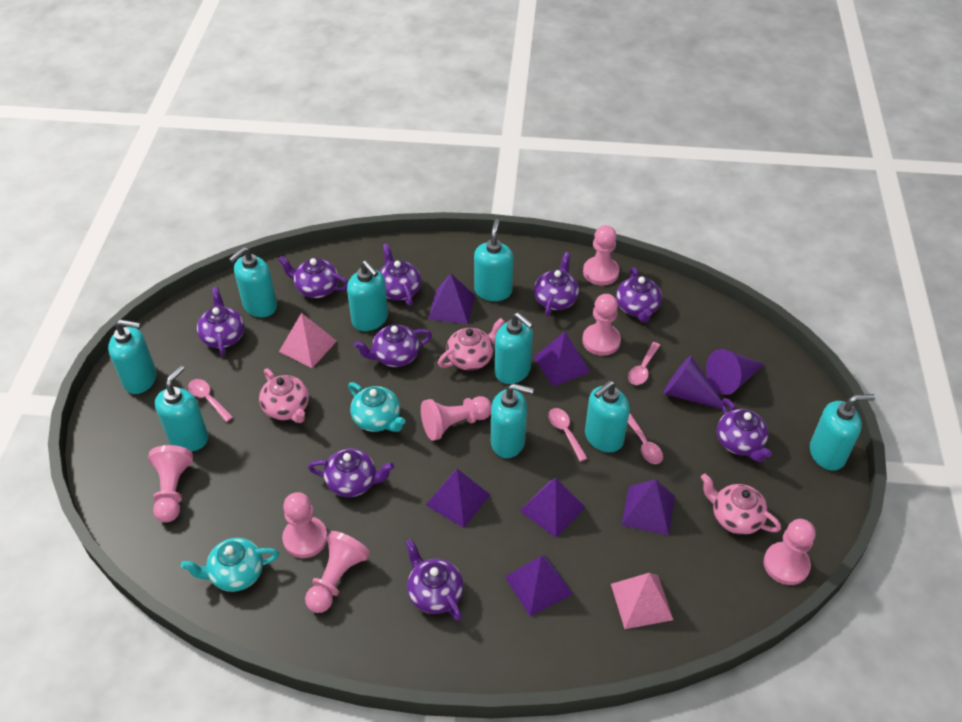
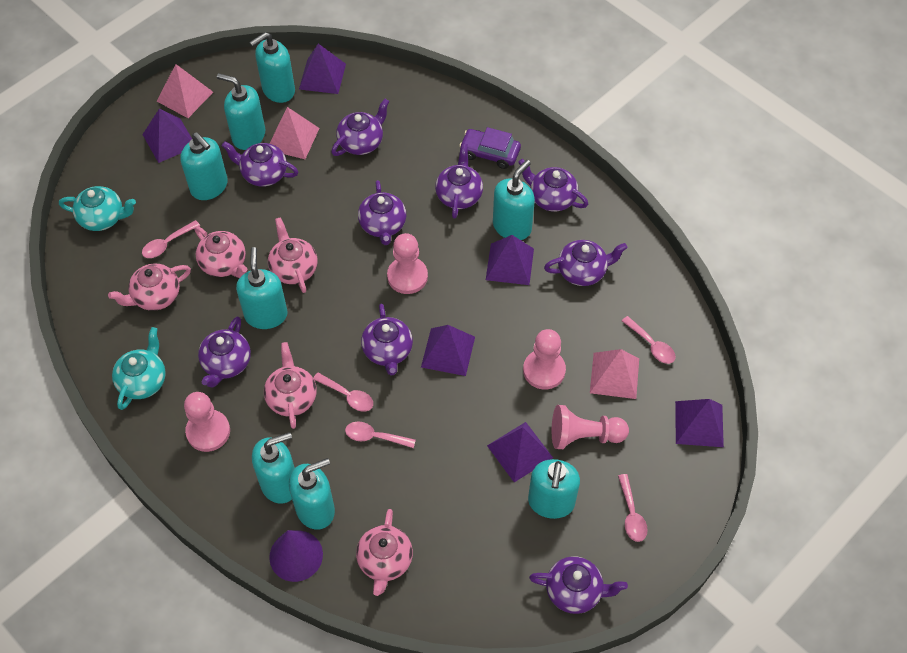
pink pawn: 7 -> 4
pink pyramid: 2 -> 3
pink spoon: 4 -> 5
pink teapot: 3 -> 5
purple car: 0 -> 1
purple cone: 2 -> 1
turquoise soap dispenser: 9 -> 8

